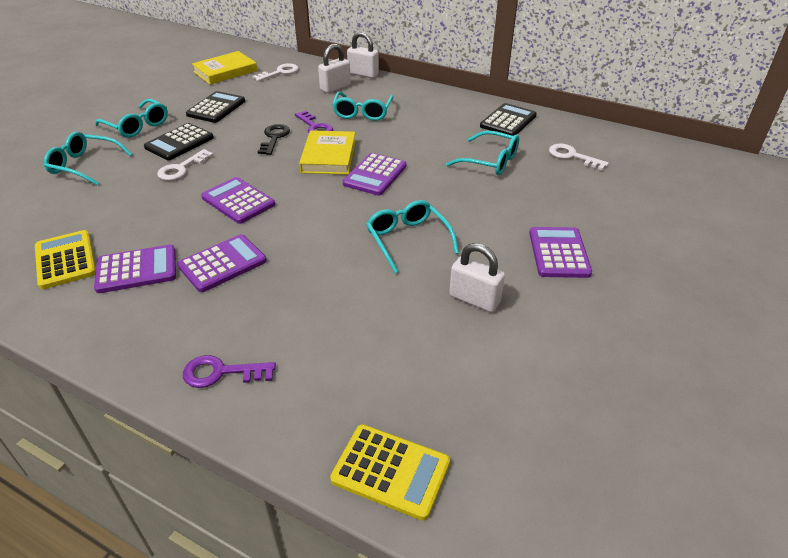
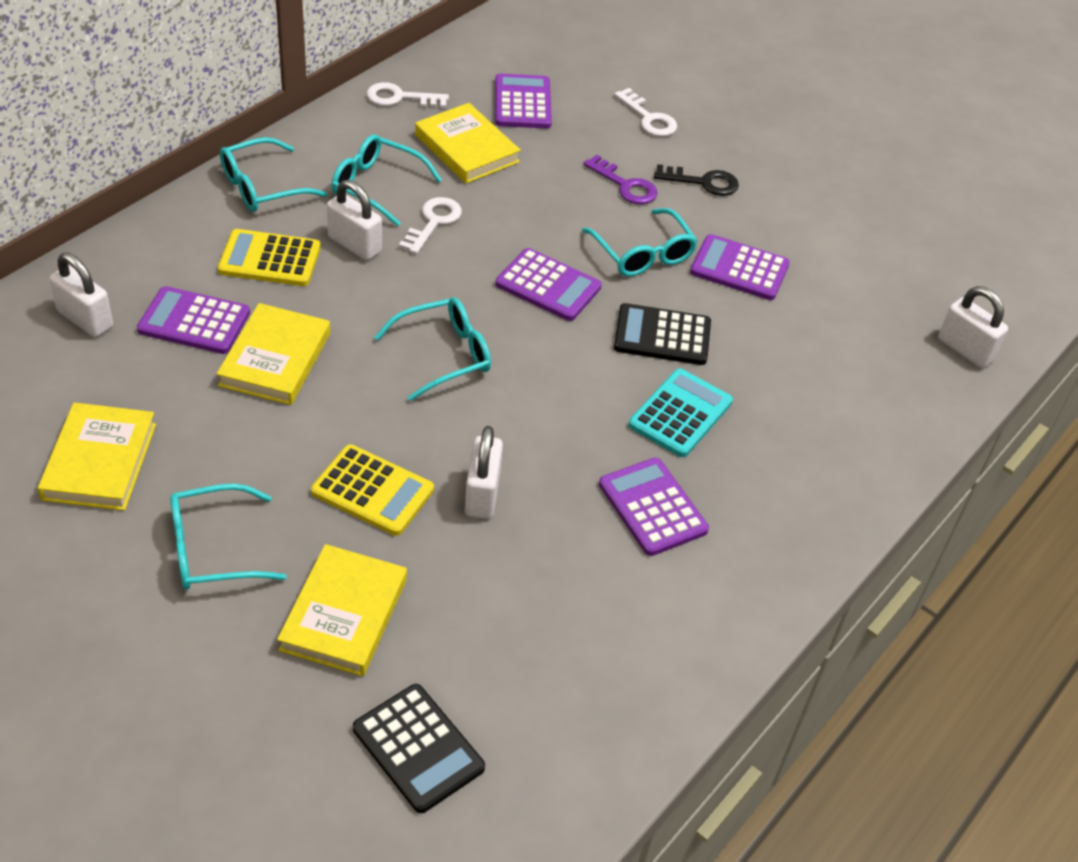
black calculator: 3 -> 2
purple key: 2 -> 1
turquoise calculator: 0 -> 1
white padlock: 3 -> 4
yellow book: 2 -> 4

